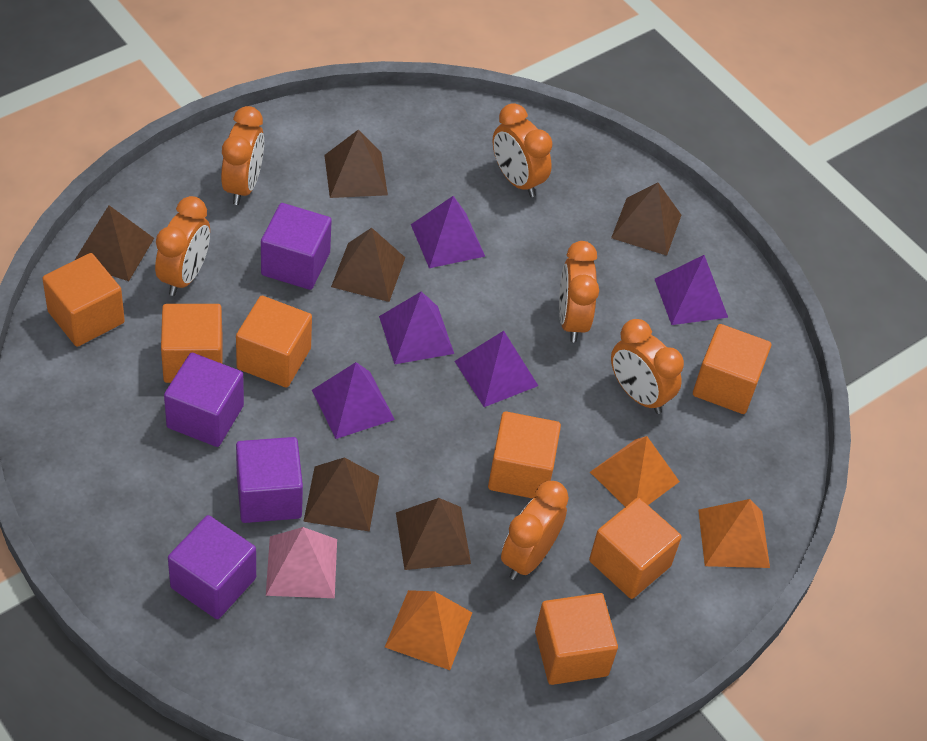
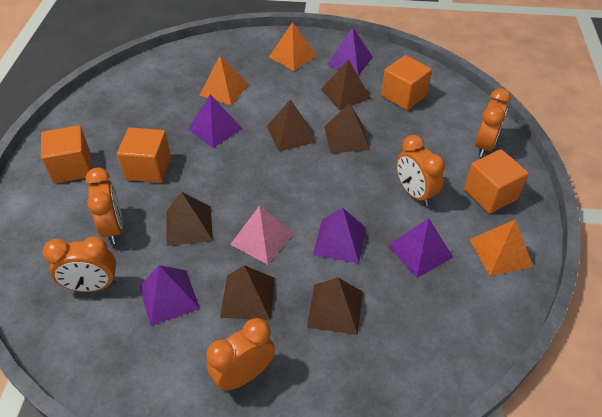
orange clock: 6 -> 5
orange cube: 7 -> 4
purple cube: 4 -> 0

